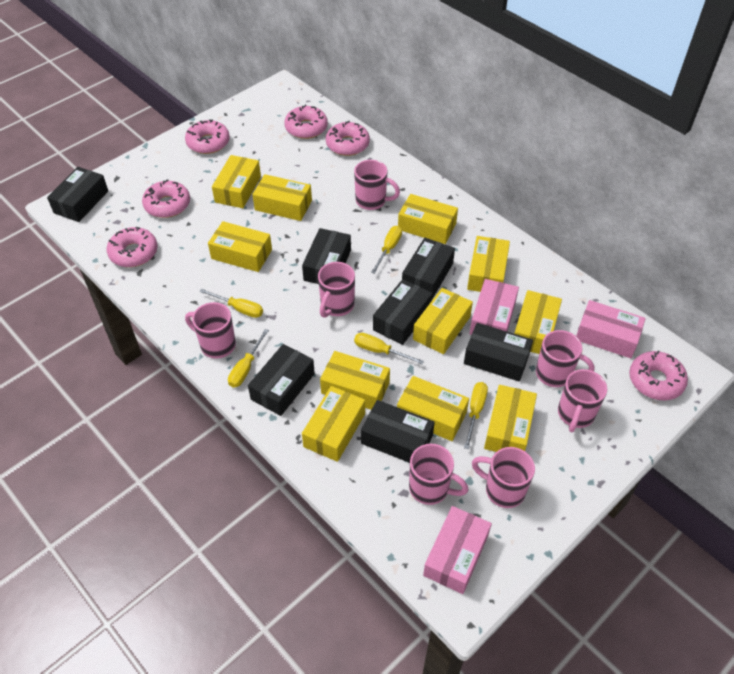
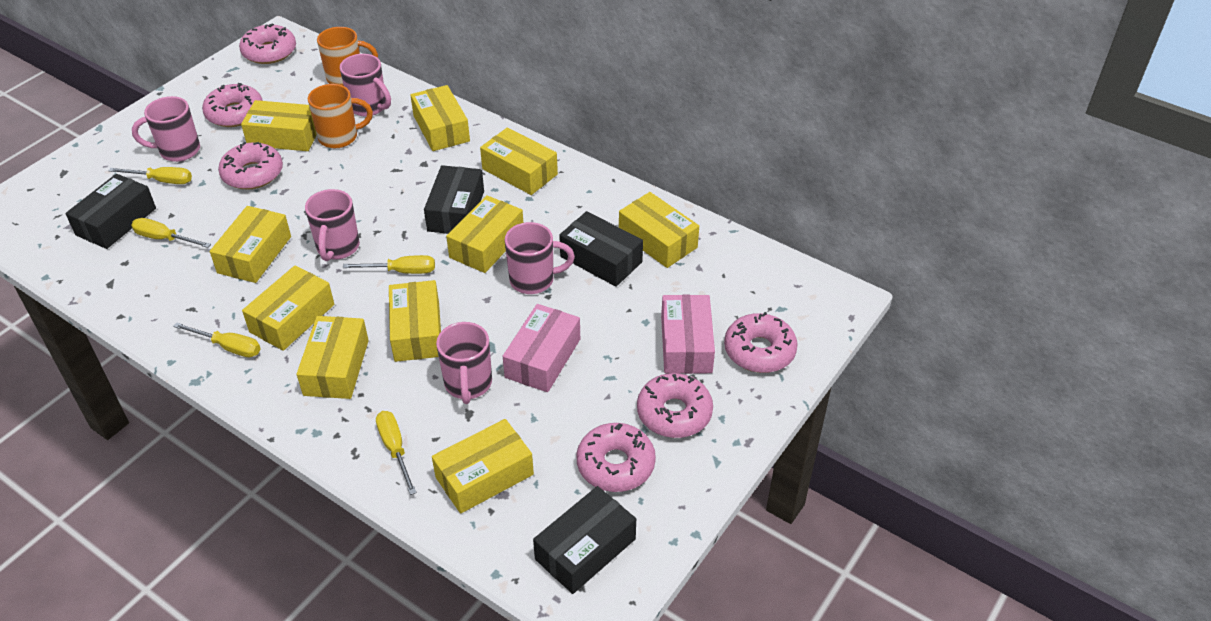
black box: 7 -> 4
orange mug: 0 -> 2
pink box: 3 -> 2
pink mug: 7 -> 5
yellow box: 11 -> 10

